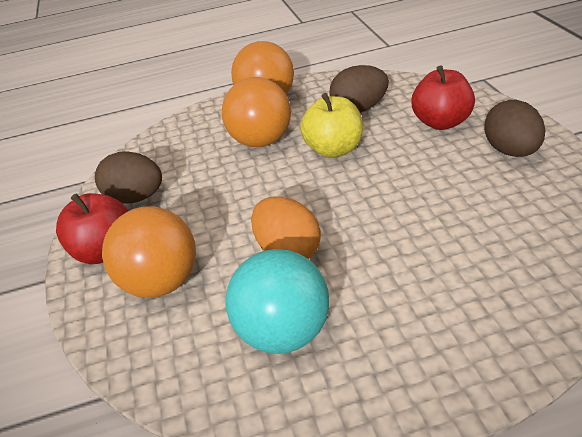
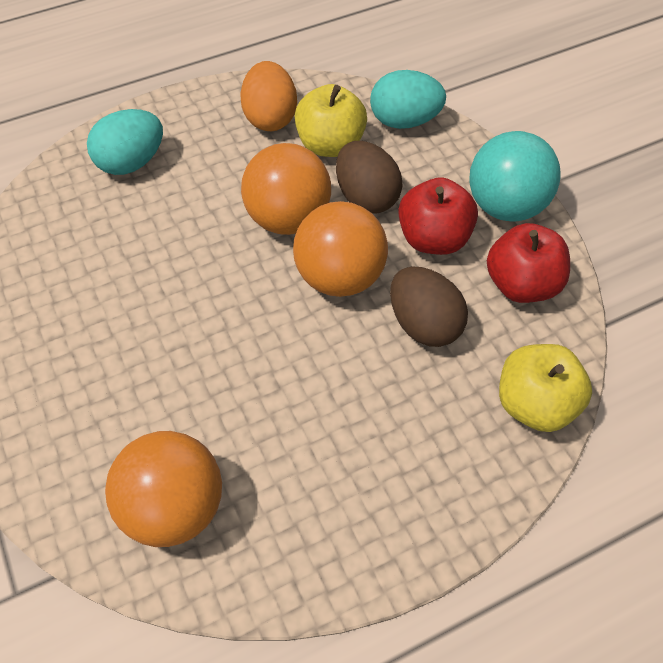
brown egg: 3 -> 2
turquoise egg: 0 -> 2
yellow apple: 1 -> 2

